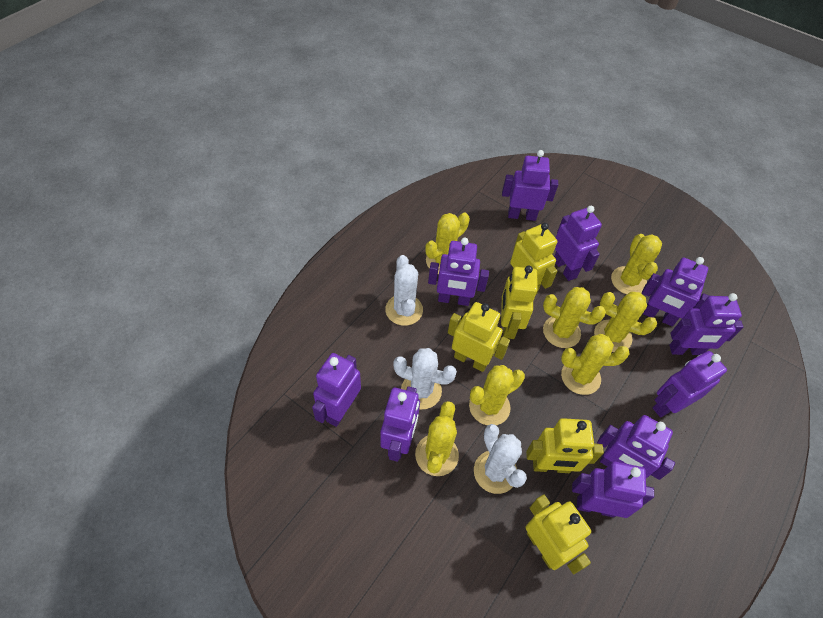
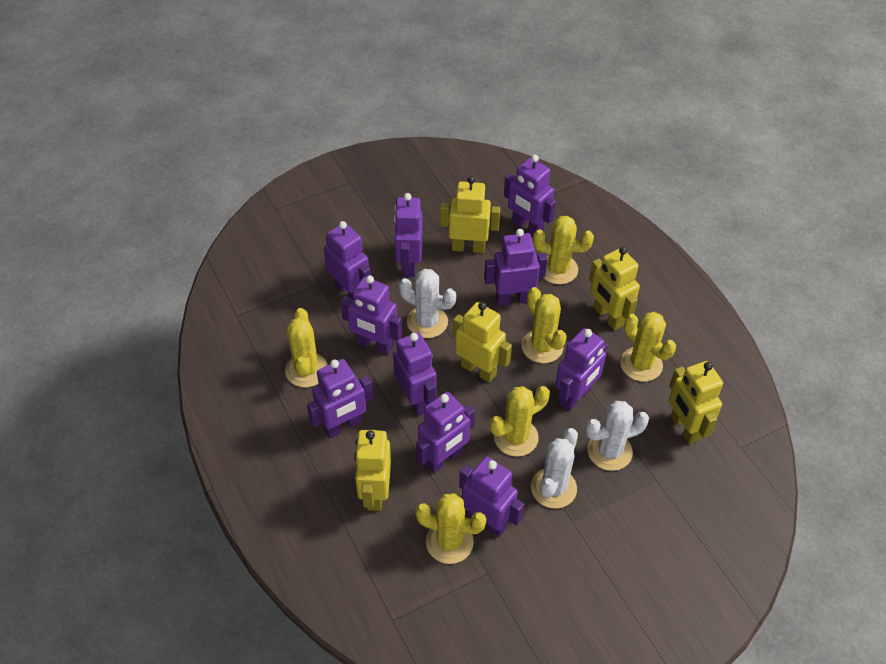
yellow cactus: 7 -> 6

